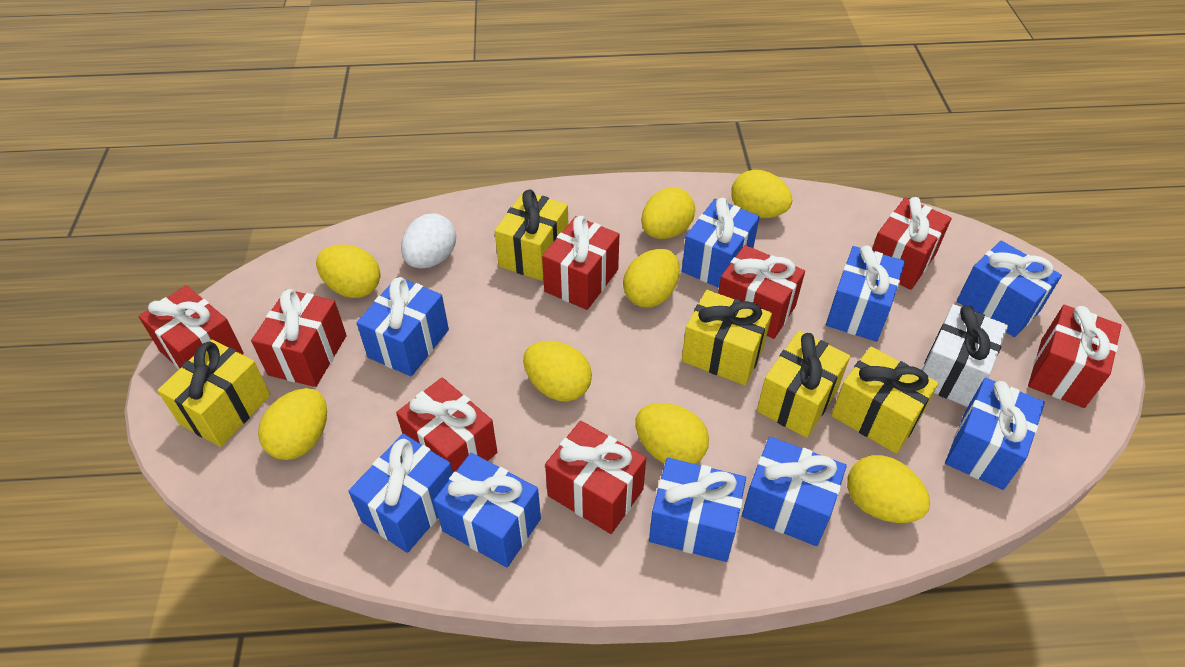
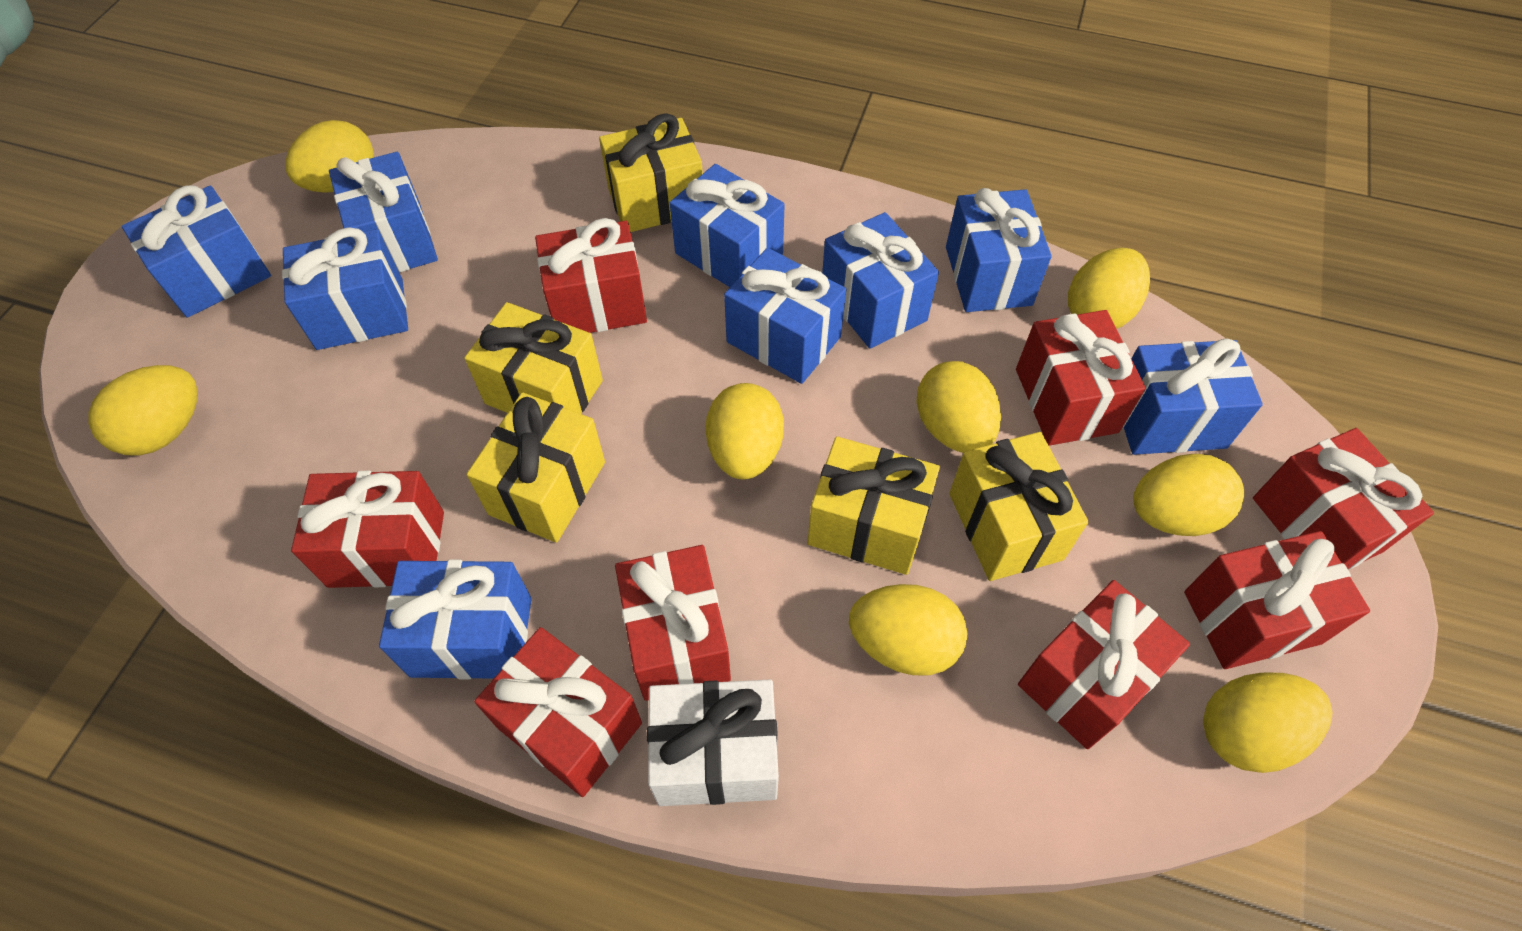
white egg: 1 -> 0

